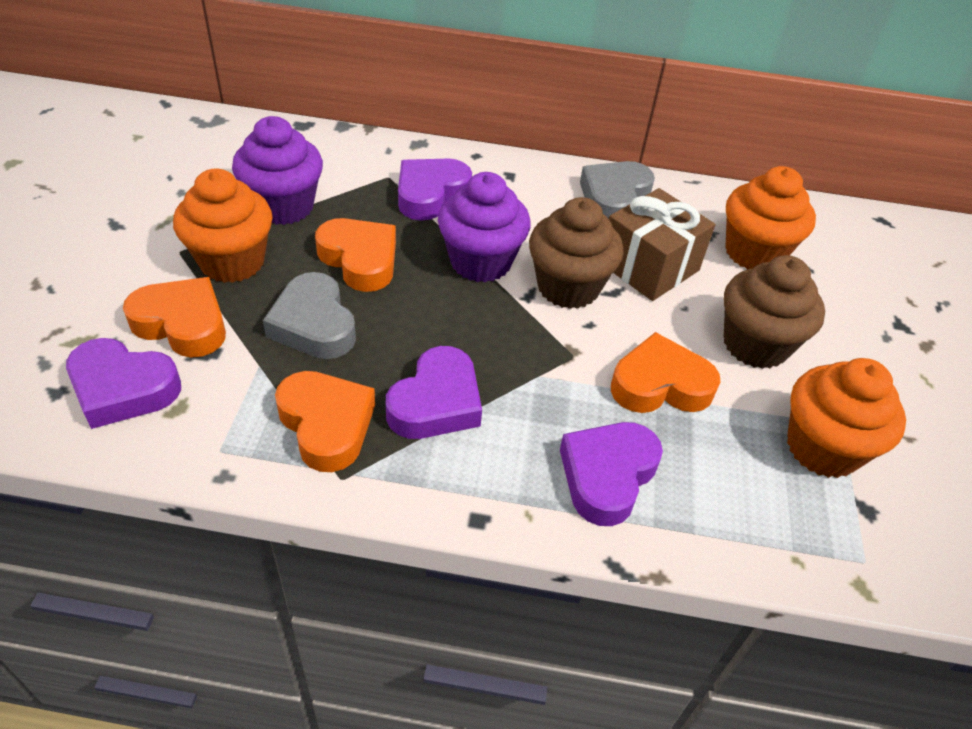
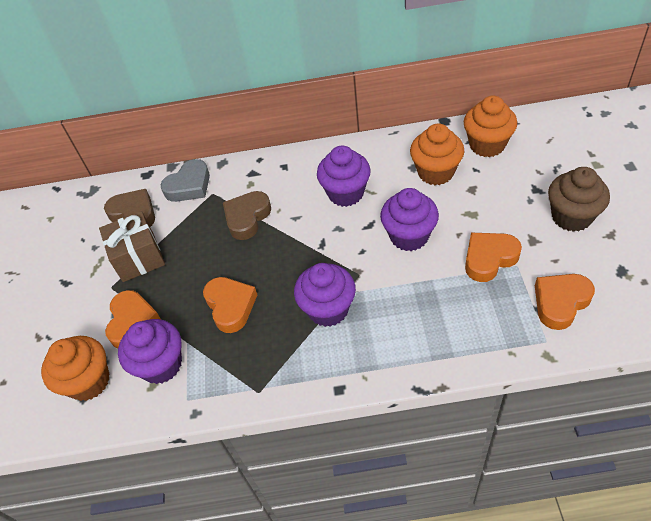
brown cupcake: 2 -> 1
brown heart: 0 -> 2
grey heart: 2 -> 1
purple cupcake: 2 -> 4
purple heart: 4 -> 0

